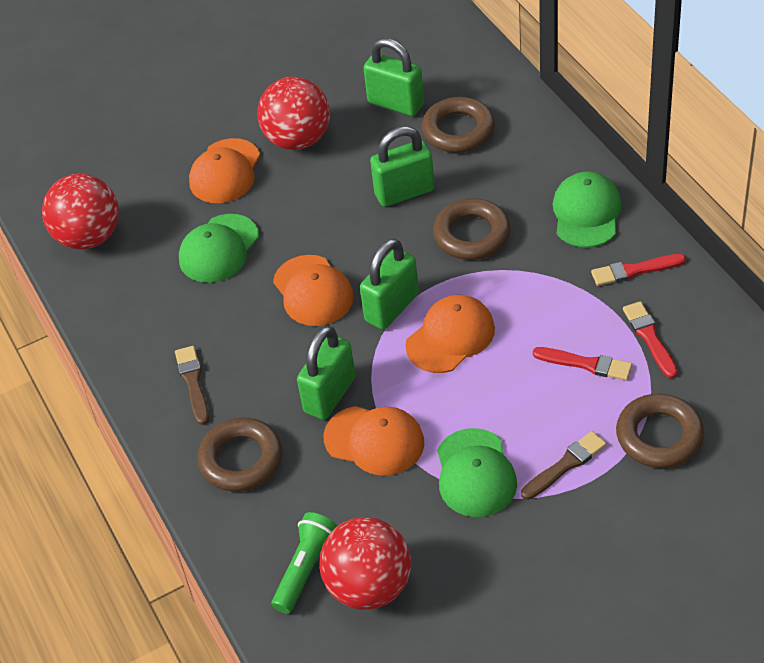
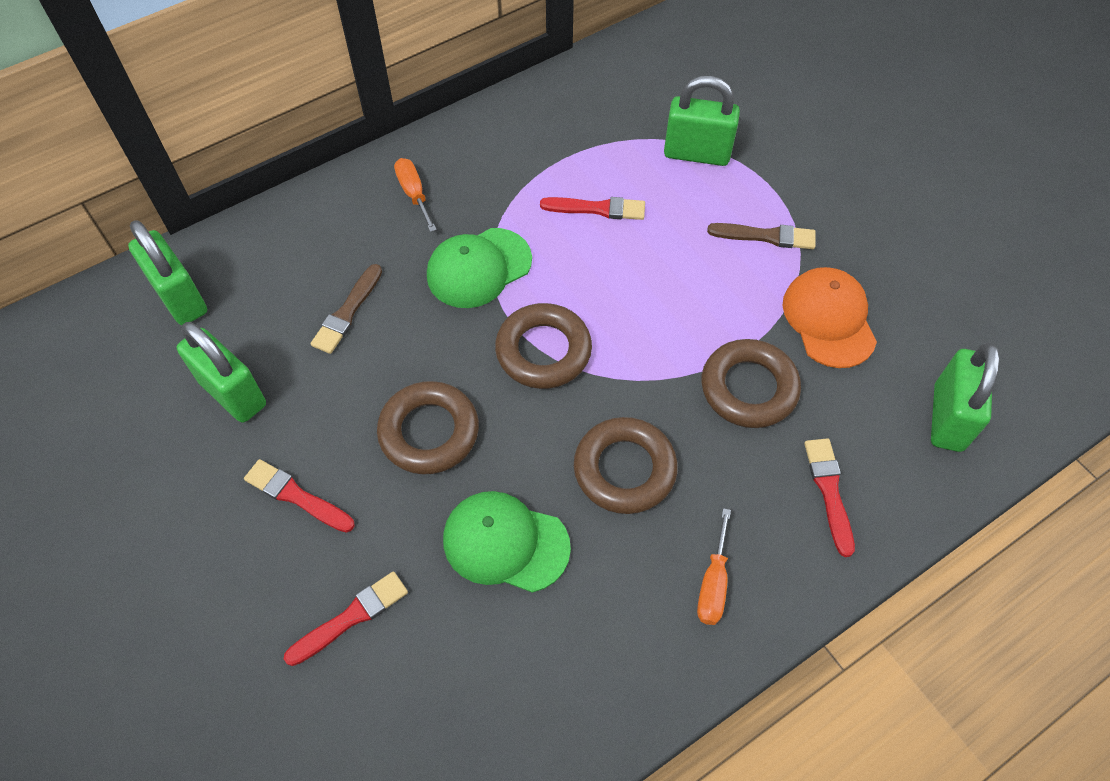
green cap: 3 -> 2
green flashlight: 1 -> 0
orange cap: 4 -> 1
orange screwdriver: 0 -> 2
red ball: 3 -> 0
red brush: 3 -> 4

